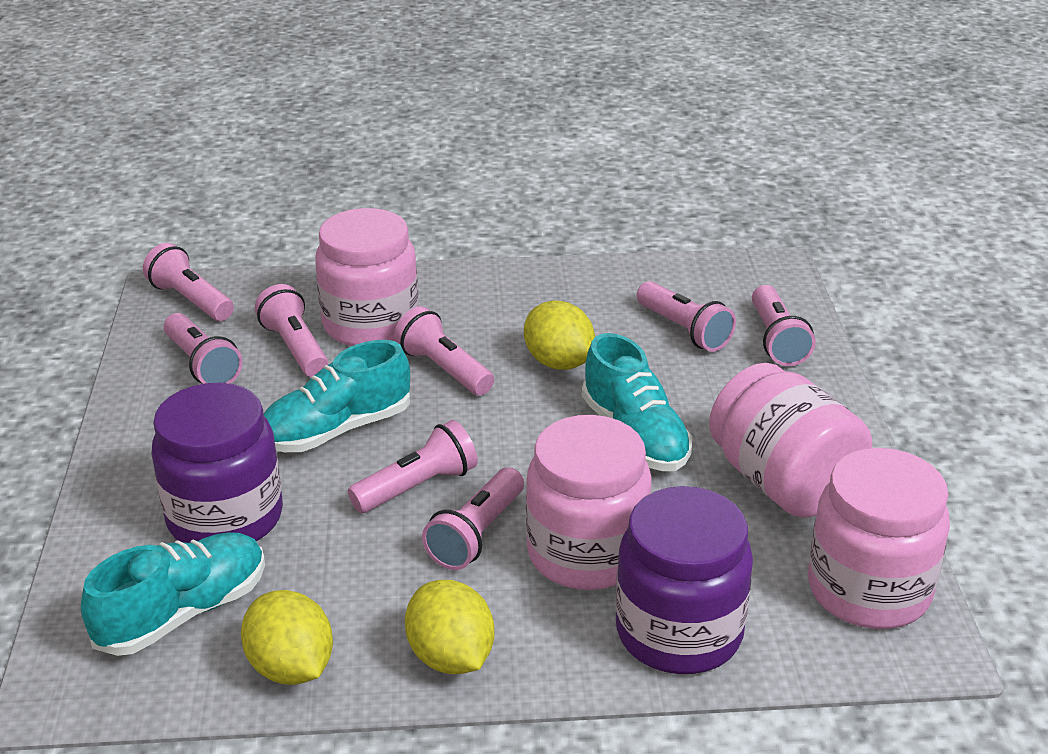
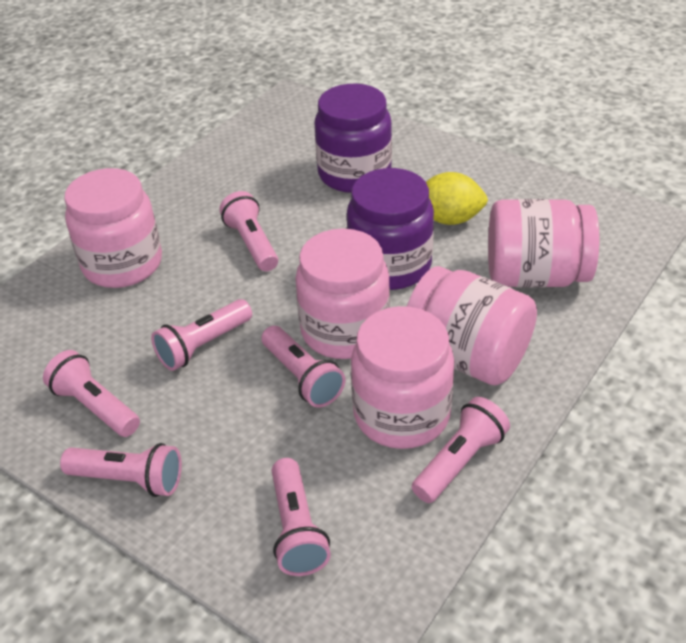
pink flashlight: 8 -> 7
pink jar: 4 -> 5
turquoise shoe: 3 -> 0
yellow lemon: 3 -> 1

